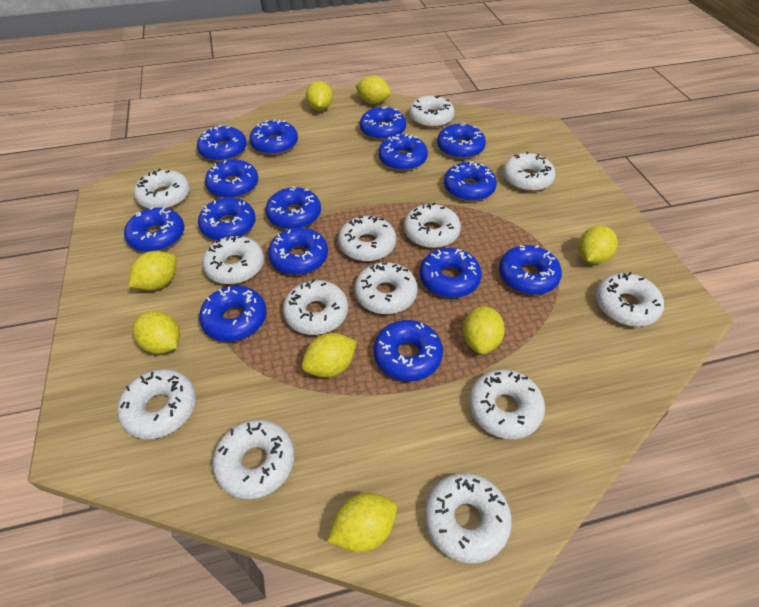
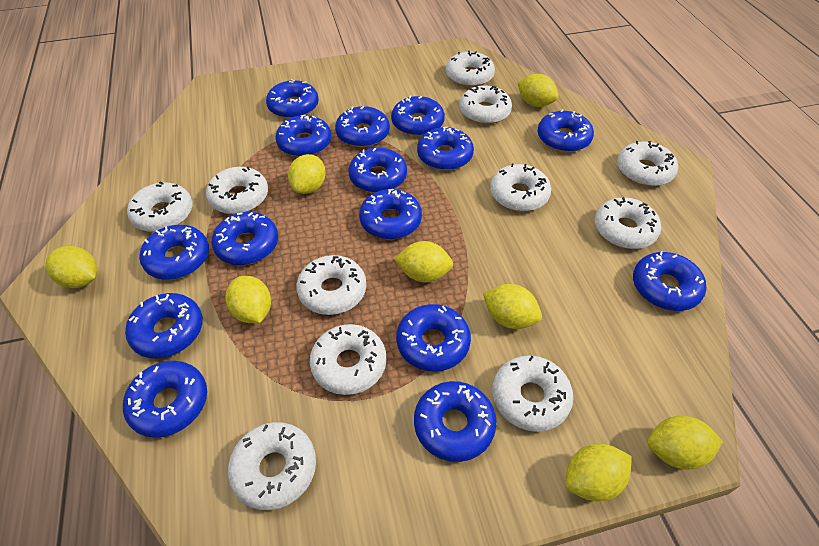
white donut: 13 -> 11

